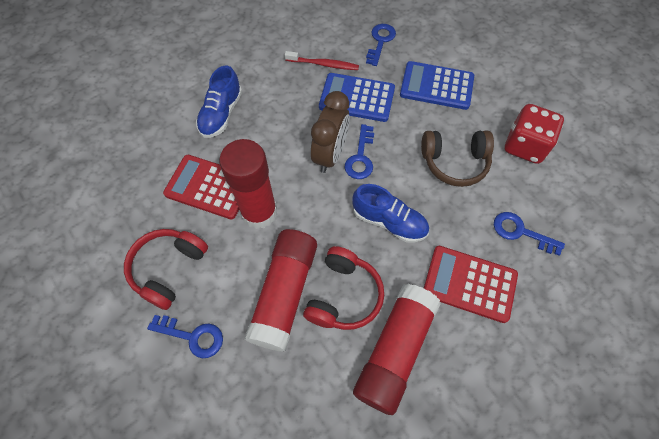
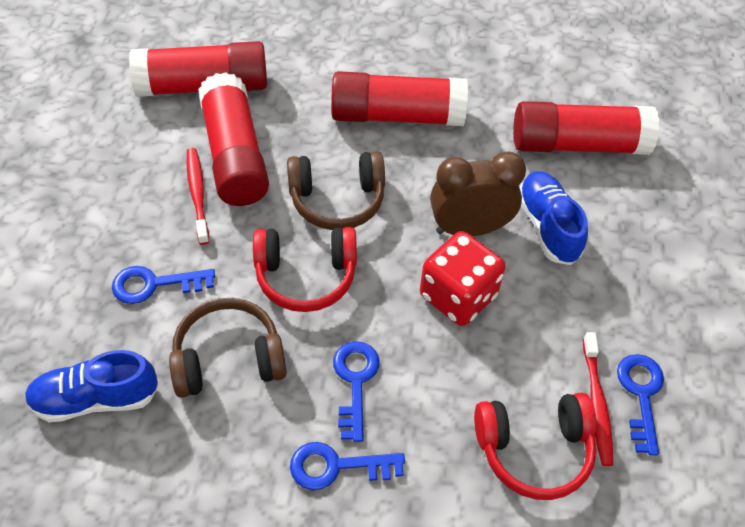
blue calculator: 2 -> 0
brown headphones: 1 -> 2
red calculator: 2 -> 0
red glue stick: 3 -> 4
red toothbrush: 1 -> 2

